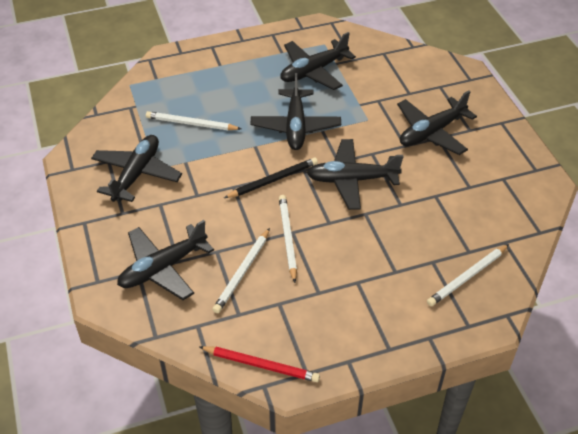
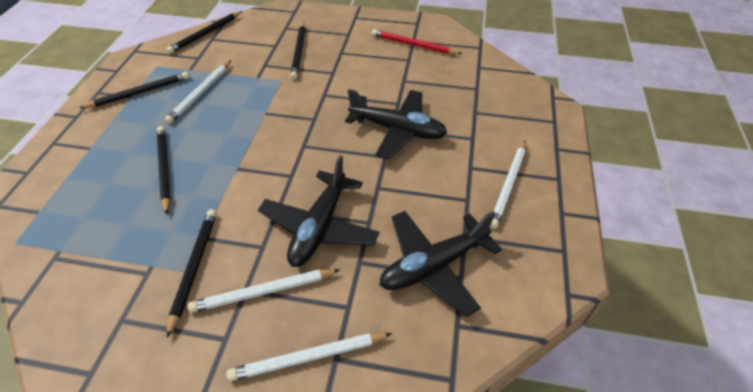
black pencil: 1 -> 5
black plane: 6 -> 3

